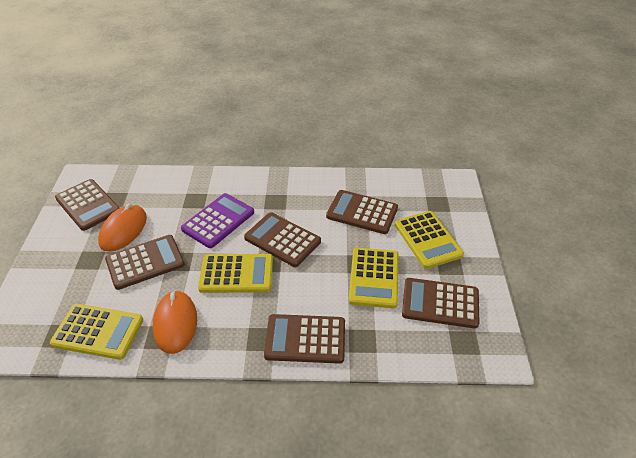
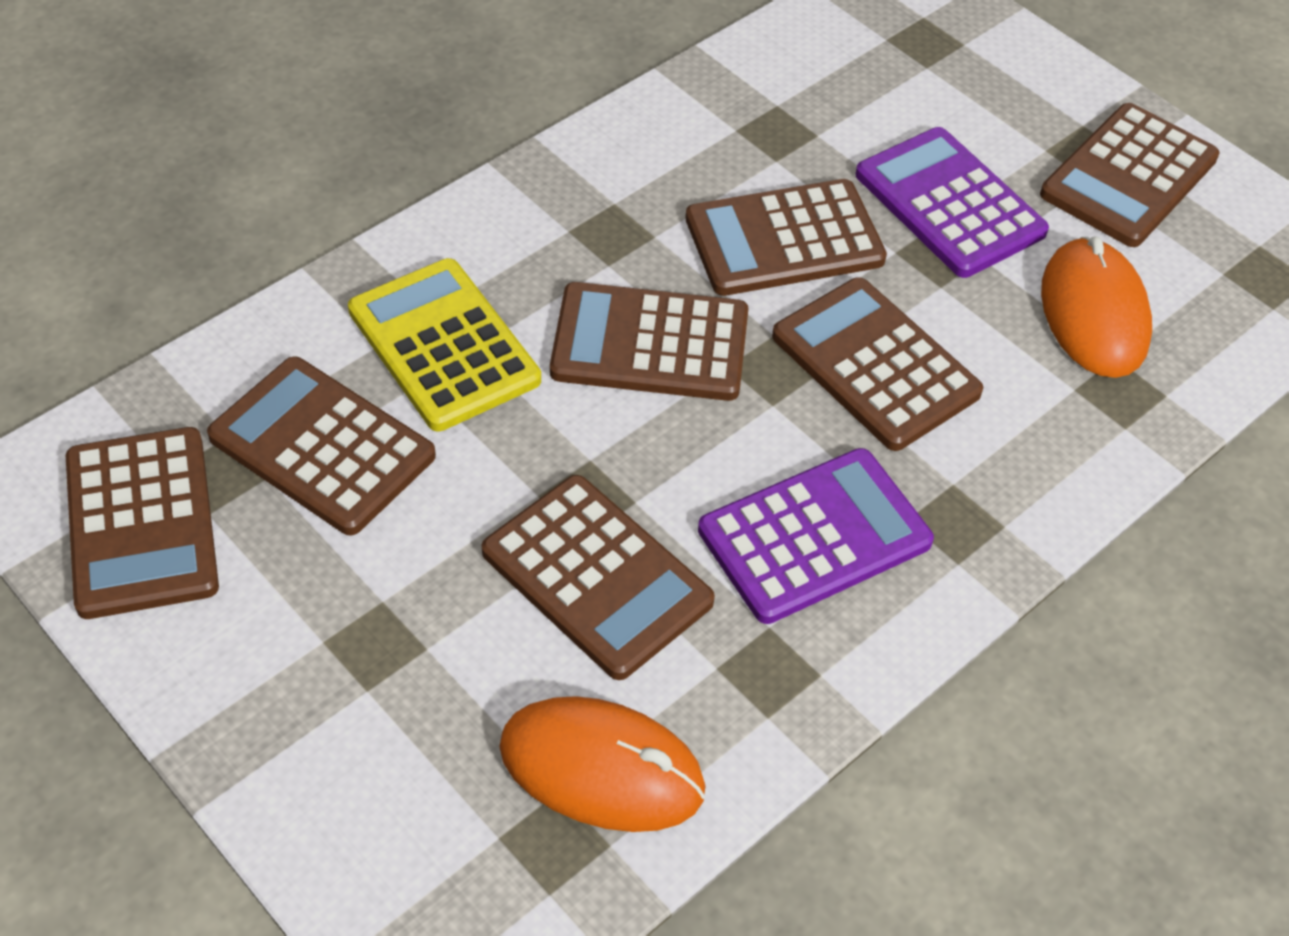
brown calculator: 6 -> 7
purple calculator: 1 -> 2
yellow calculator: 4 -> 1

